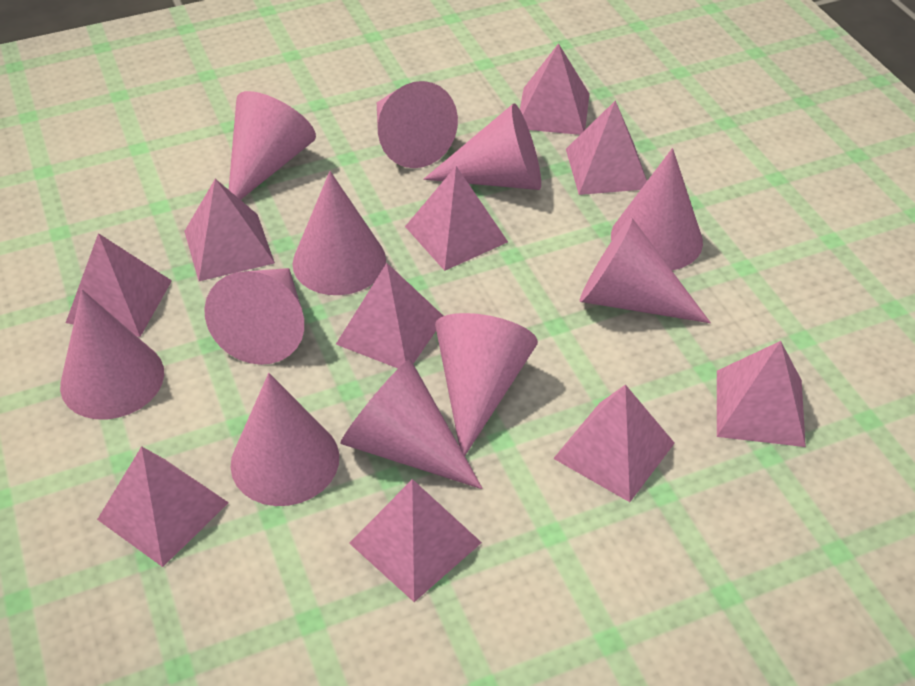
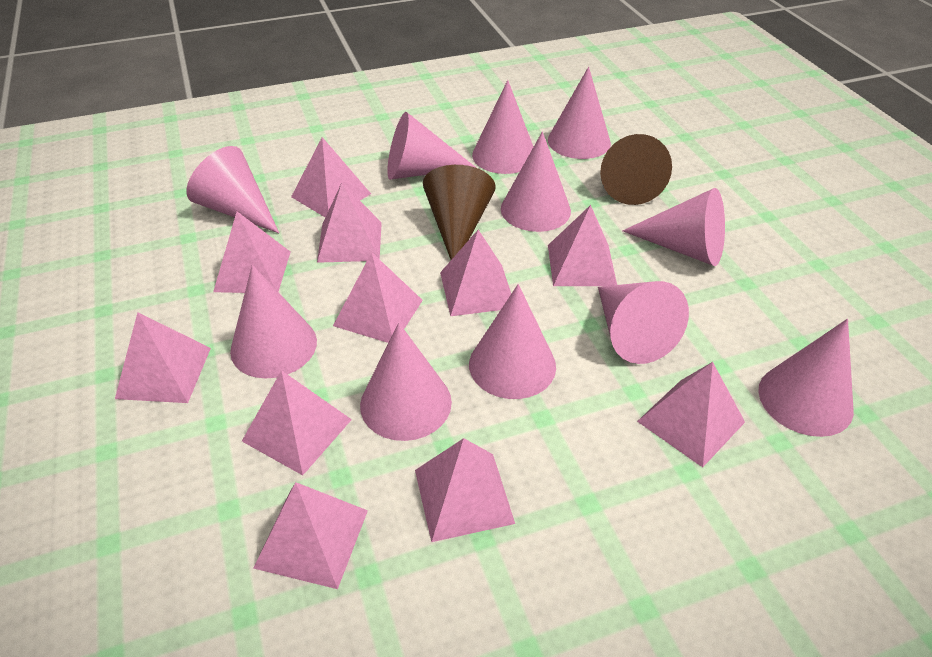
brown cone: 0 -> 2
pink pyramid: 10 -> 11

